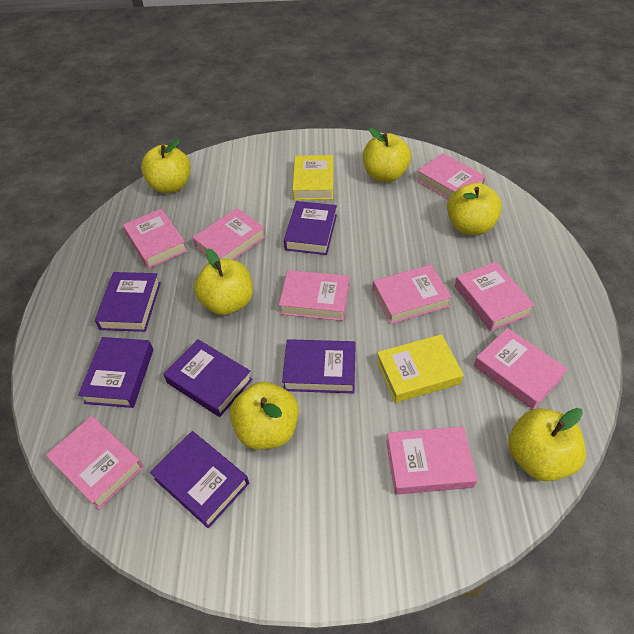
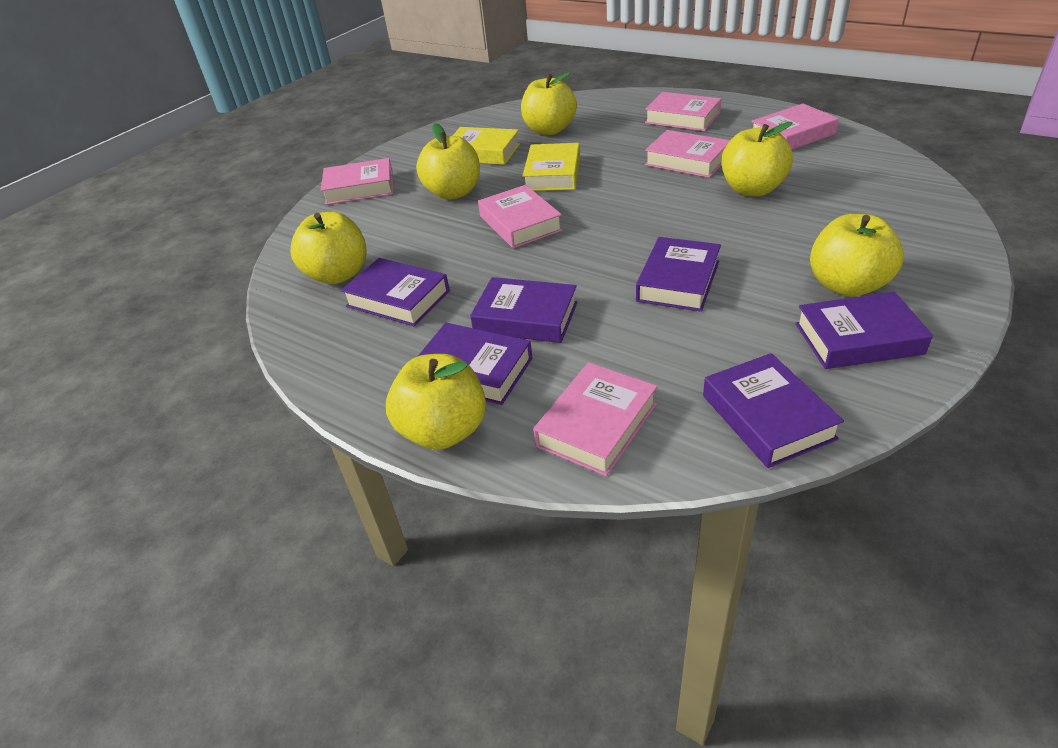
pink book: 9 -> 6

